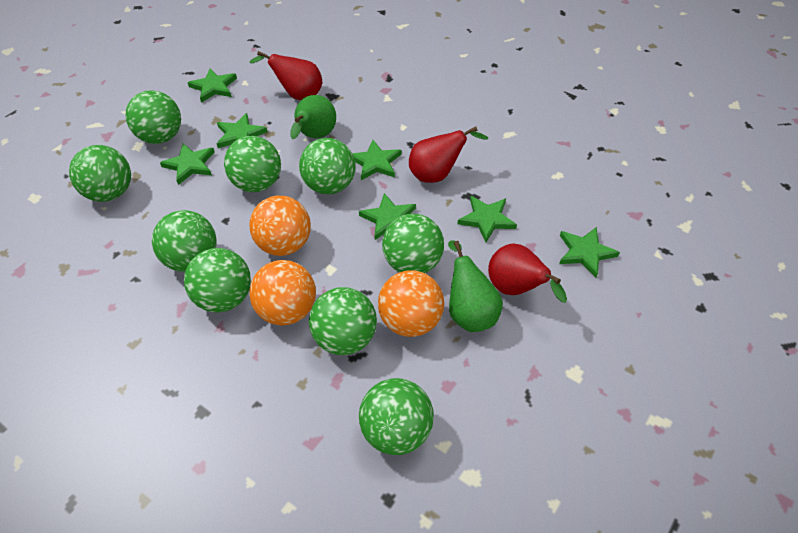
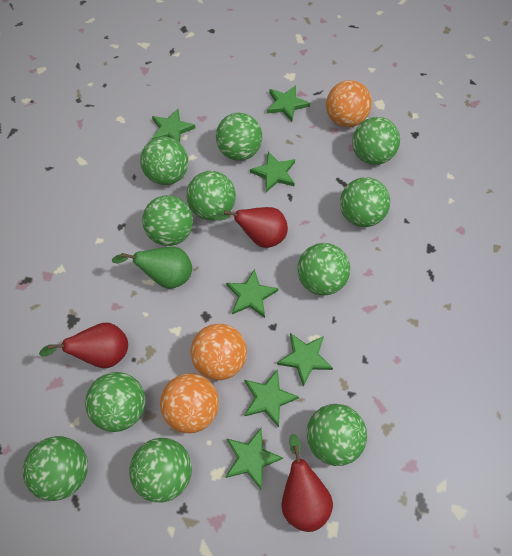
green ball: 9 -> 11
green pear: 2 -> 1

